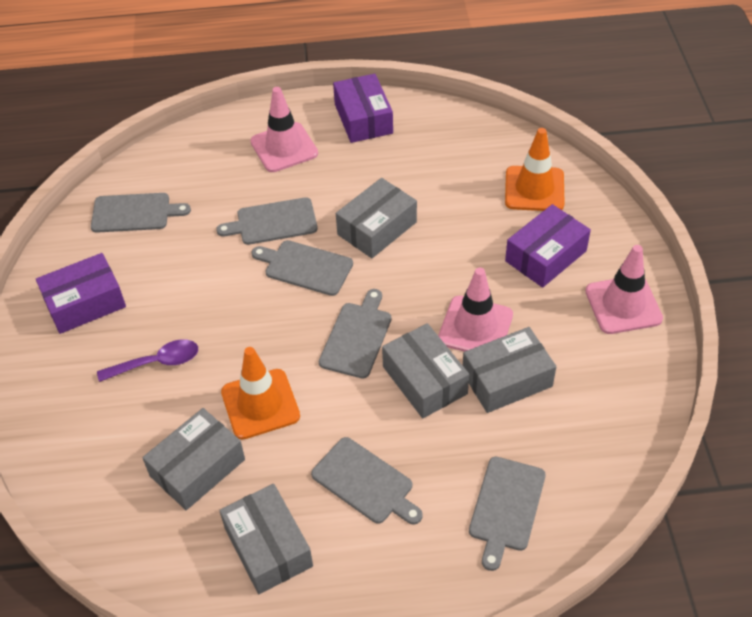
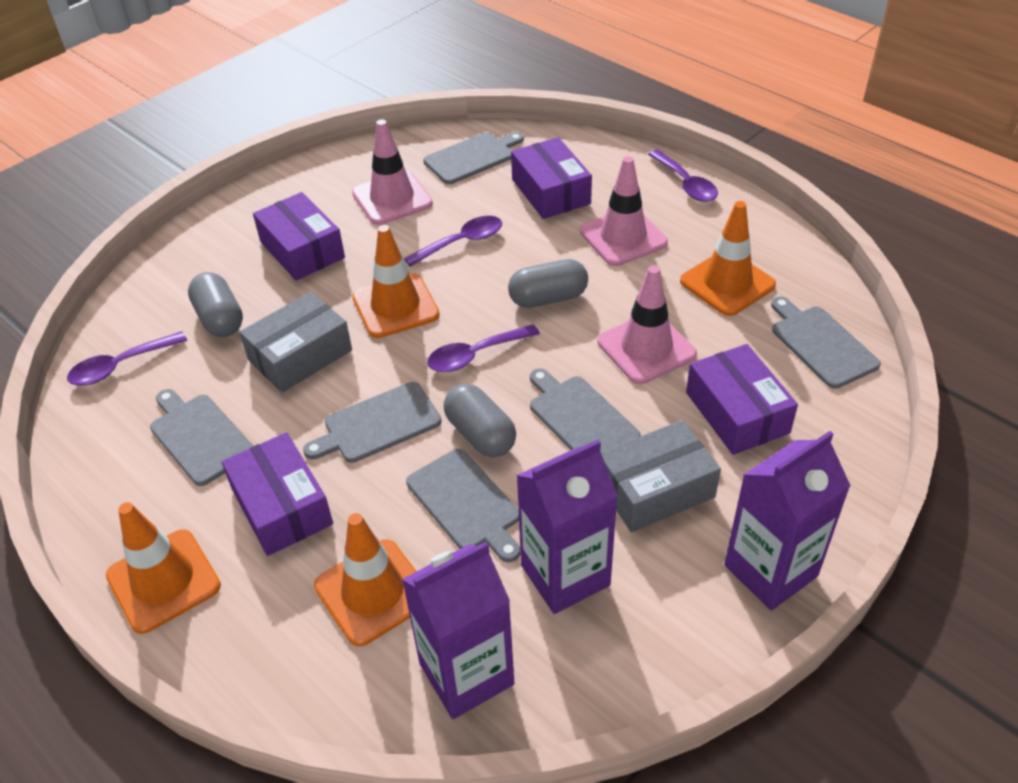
grey box: 5 -> 2
grey capsule: 0 -> 3
orange traffic cone: 2 -> 4
purple box: 3 -> 4
purple carton: 0 -> 3
purple spoon: 1 -> 4

